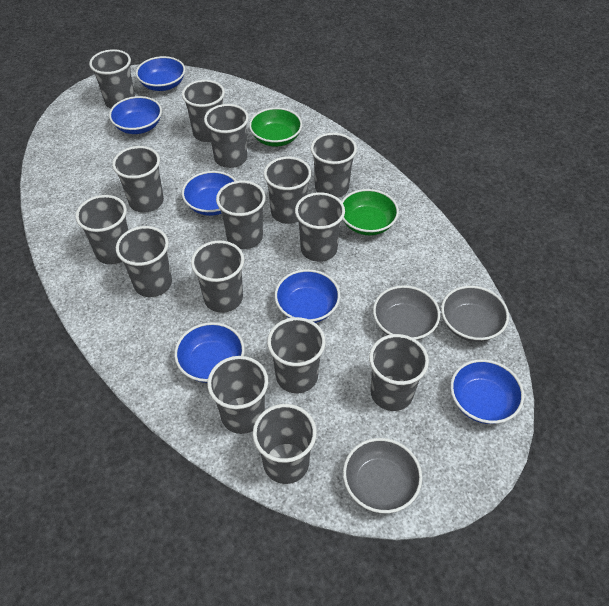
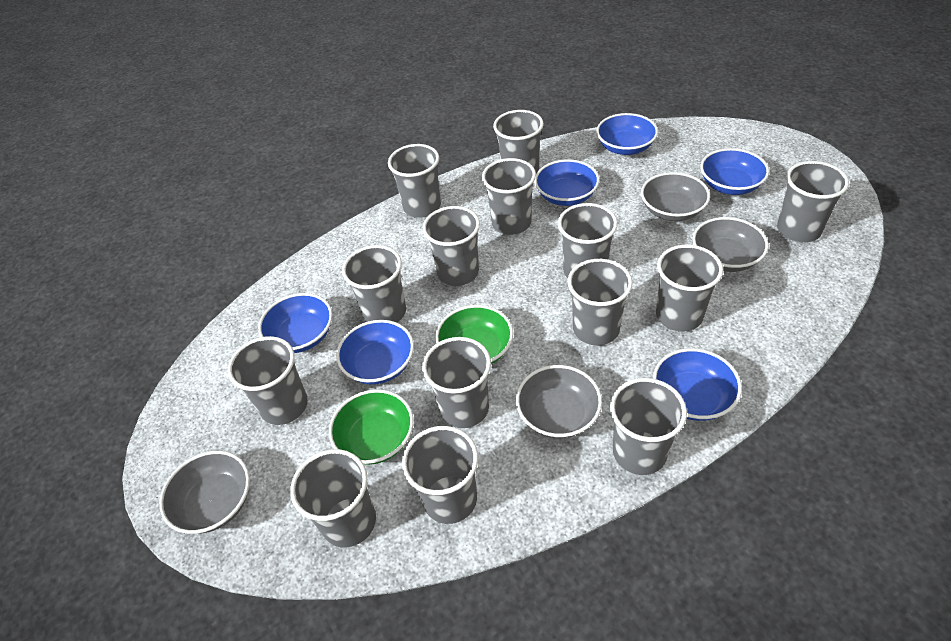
grey bowl: 3 -> 4
grey cup: 15 -> 14

